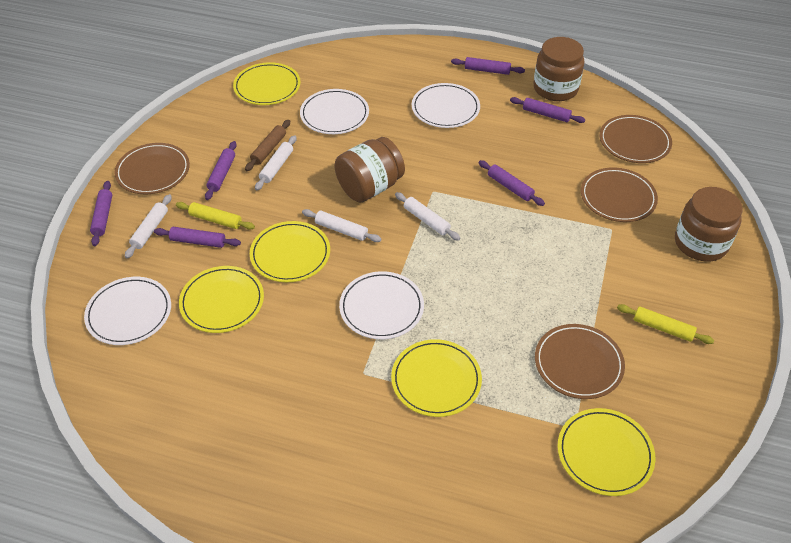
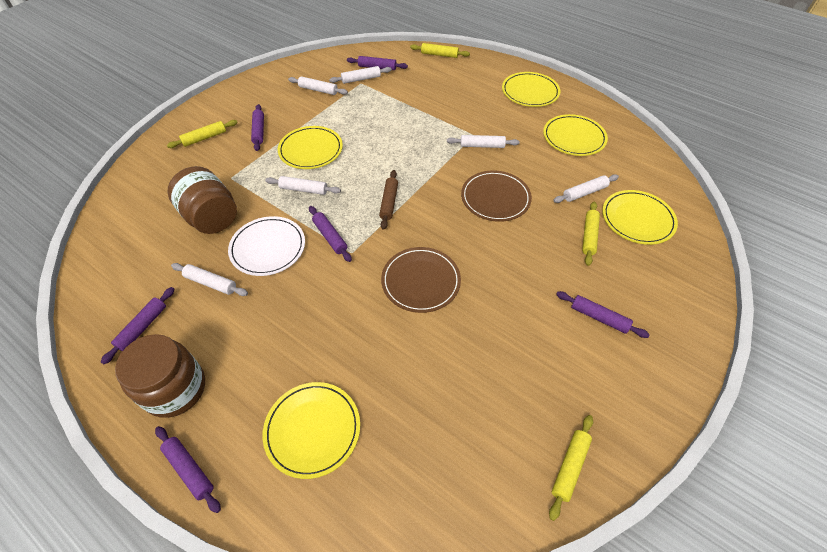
brown jar: 3 -> 2
brown plate: 4 -> 2
white plate: 4 -> 1
white rolling pin: 4 -> 6
yellow rolling pin: 2 -> 4

